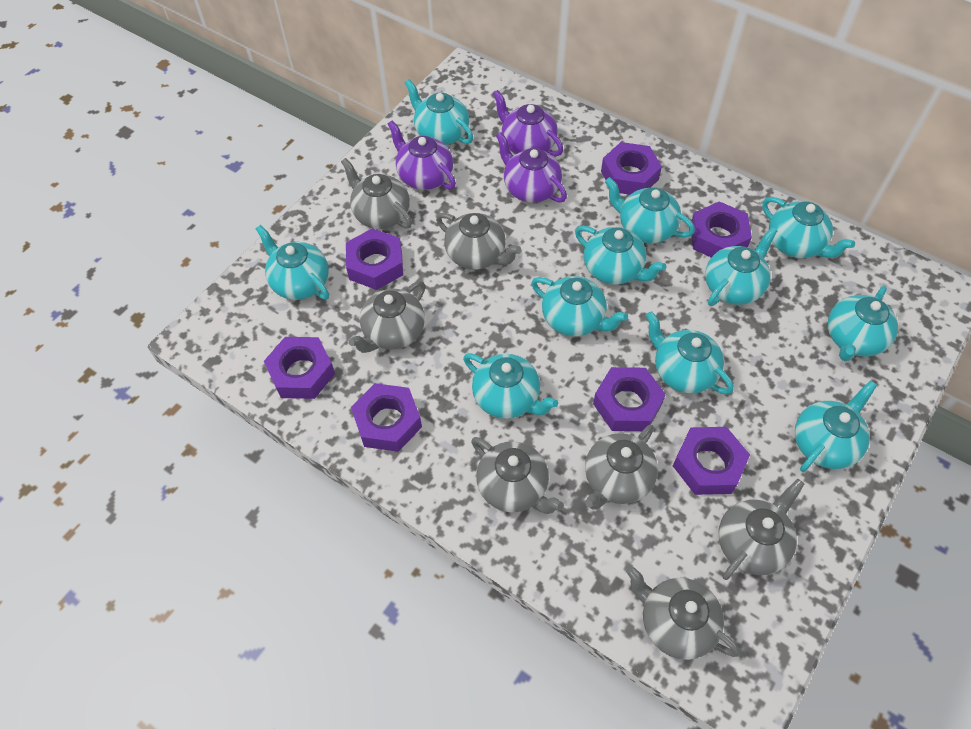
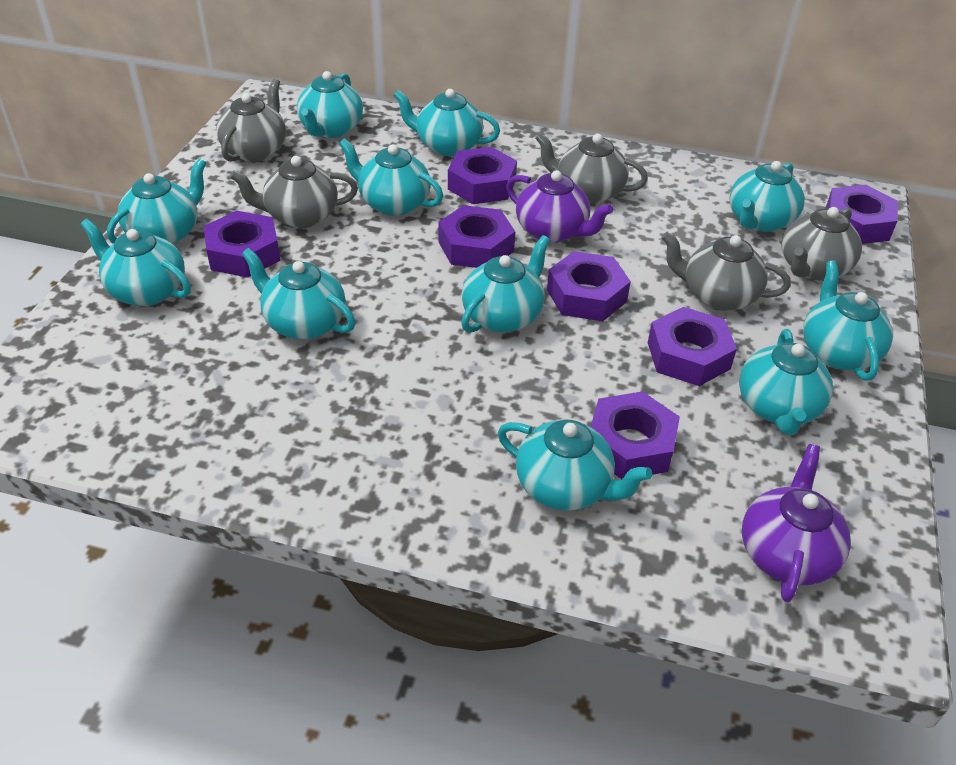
grey teapot: 7 -> 5
purple teapot: 3 -> 2

